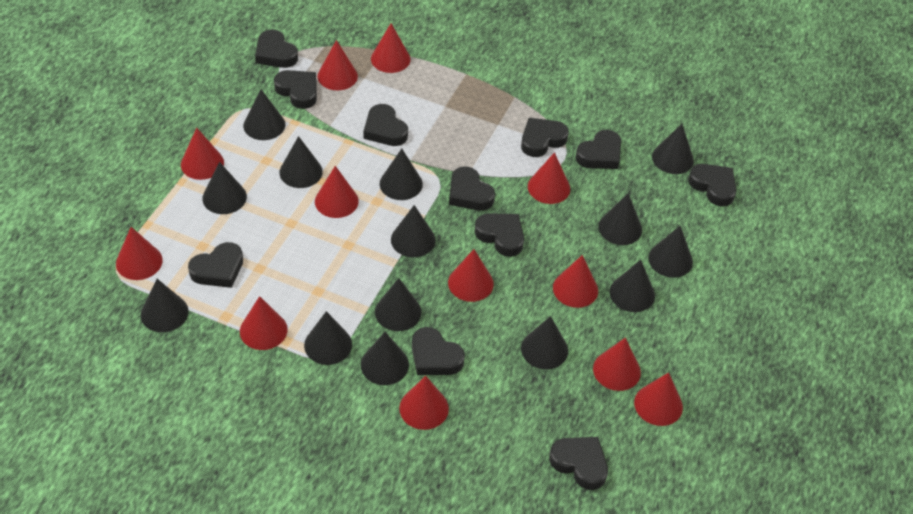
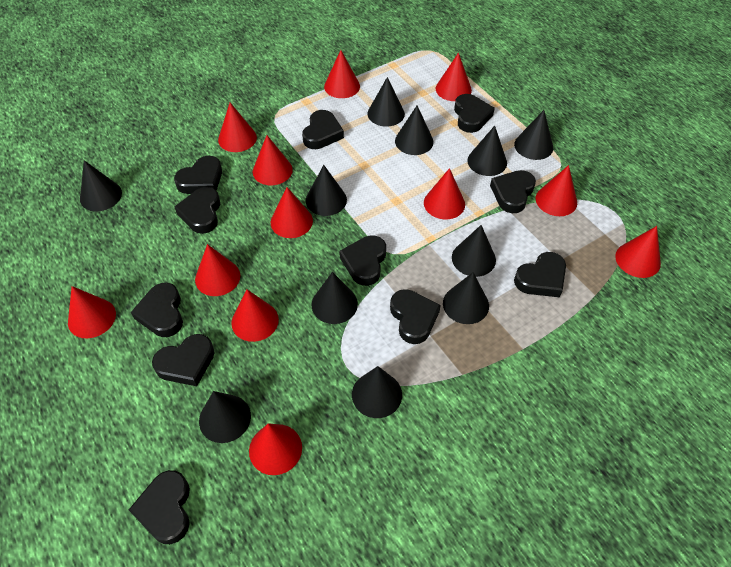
black cone: 14 -> 11

